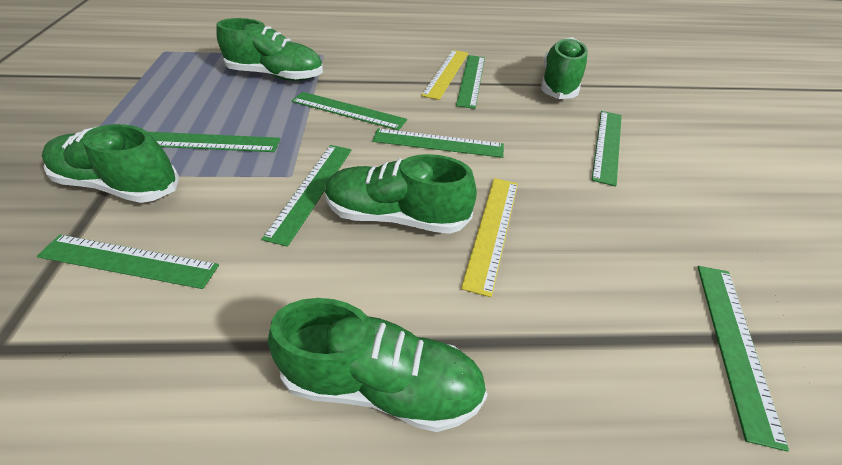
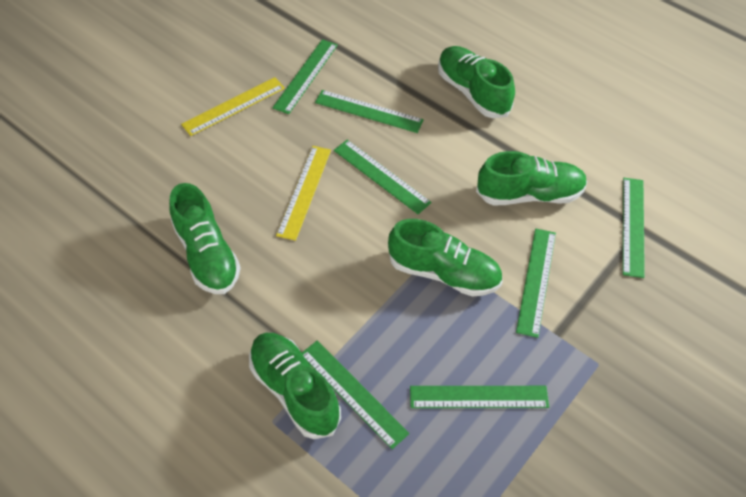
green ruler: 8 -> 7

